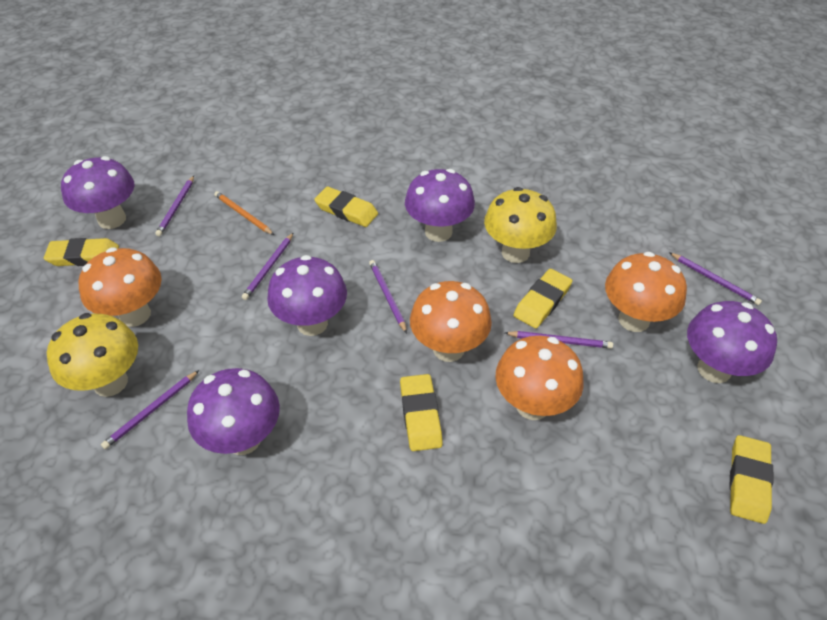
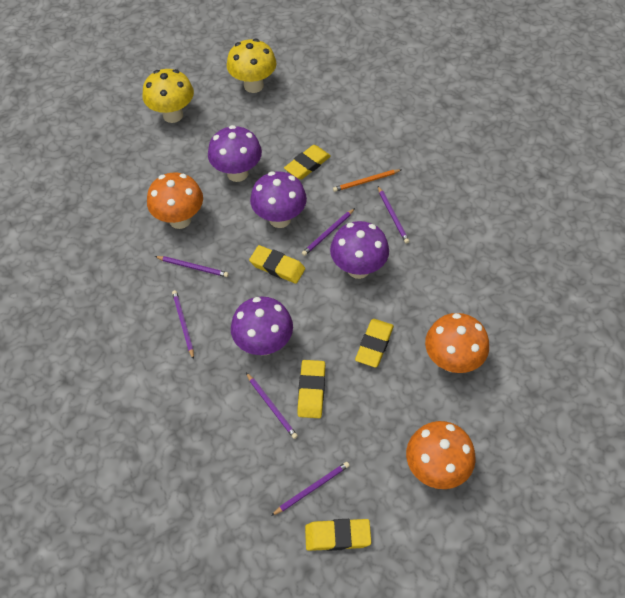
orange mushroom: 4 -> 3
purple mushroom: 5 -> 4

